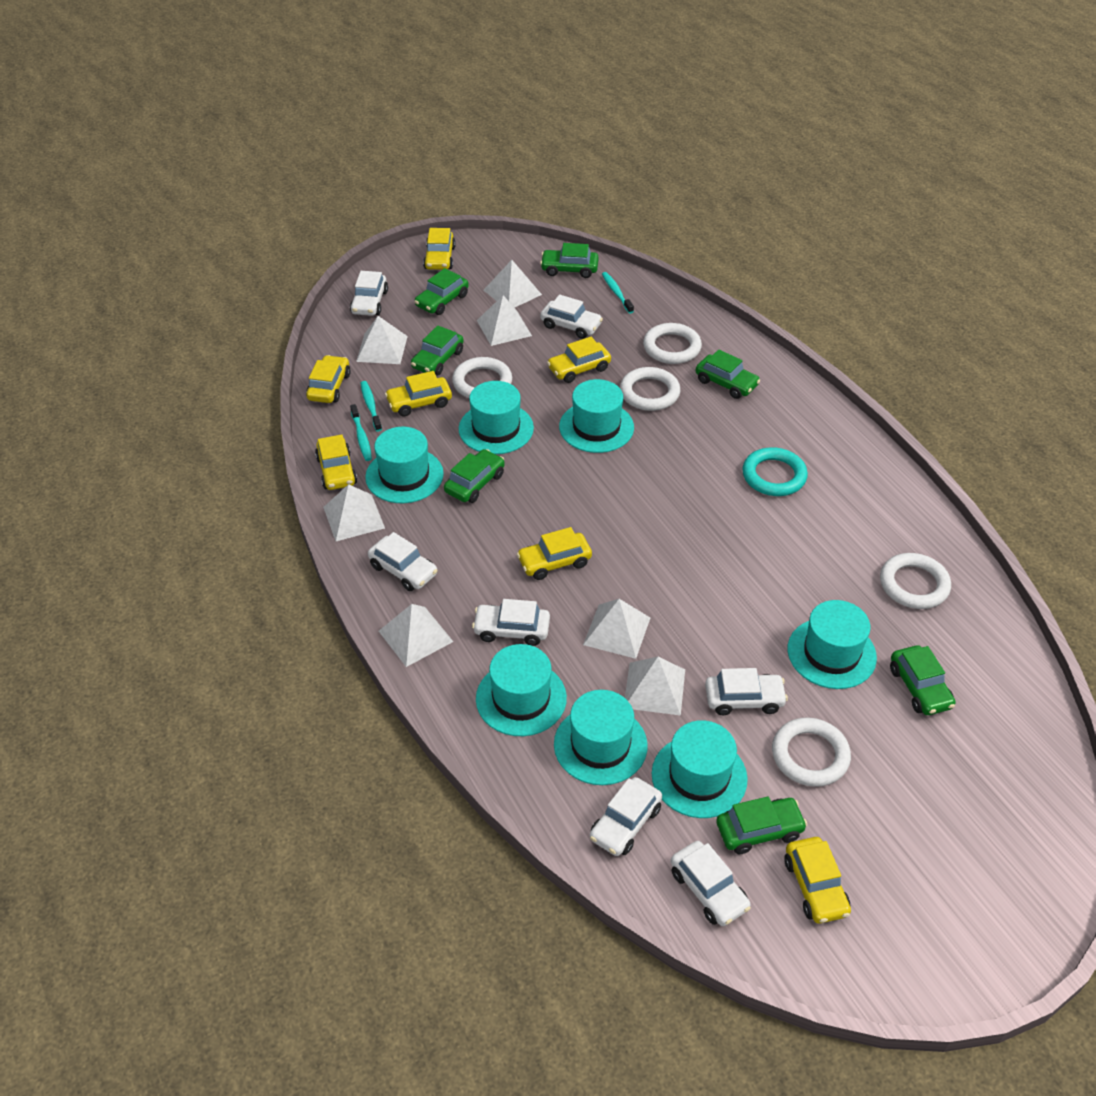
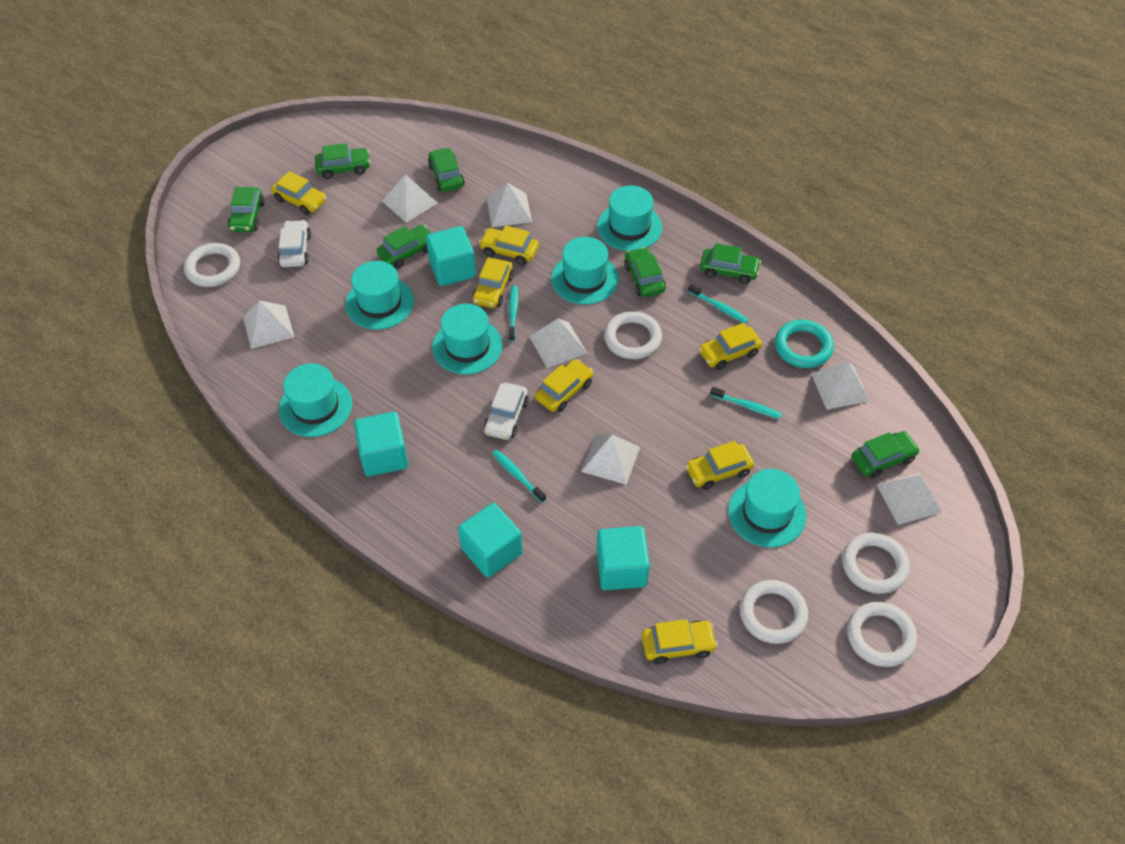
turquoise cube: 0 -> 4
turquoise hat: 7 -> 6
turquoise toothbrush: 3 -> 4
white car: 7 -> 2

